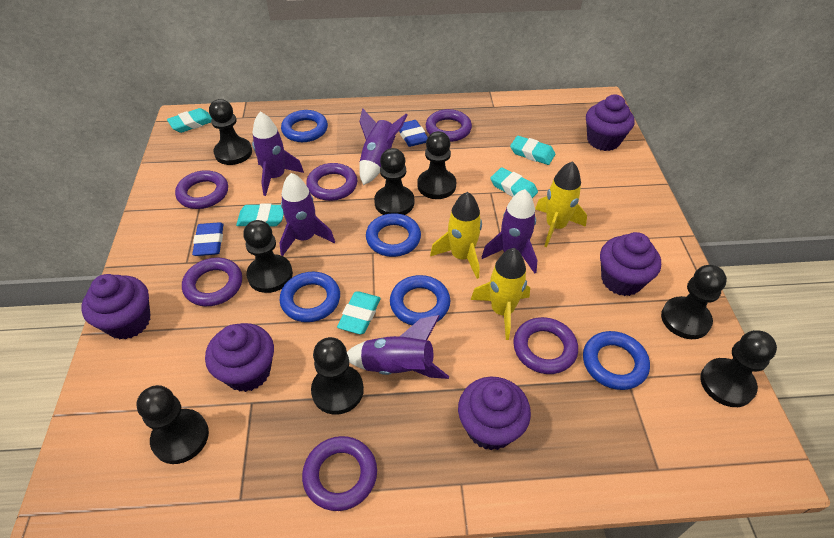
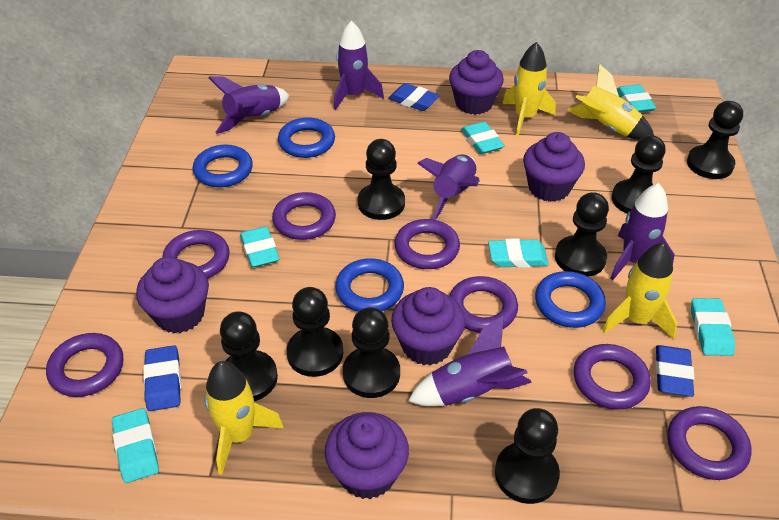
blue eraser: 2 -> 3
blue ring: 5 -> 4
purple ring: 6 -> 7
turquoise eraser: 5 -> 6
yellow rocket: 3 -> 4

